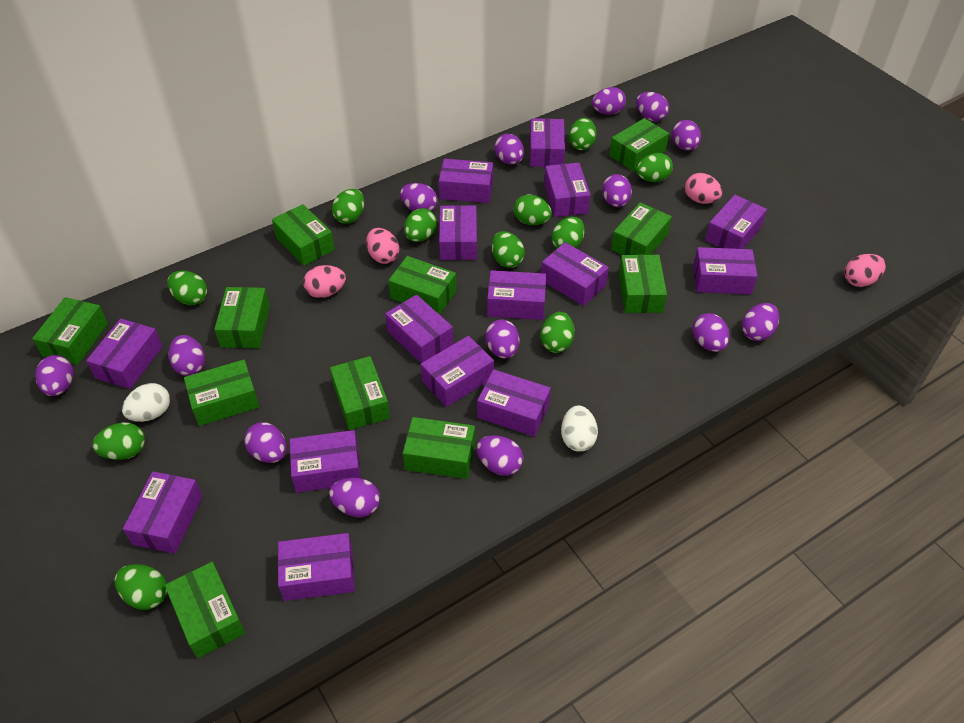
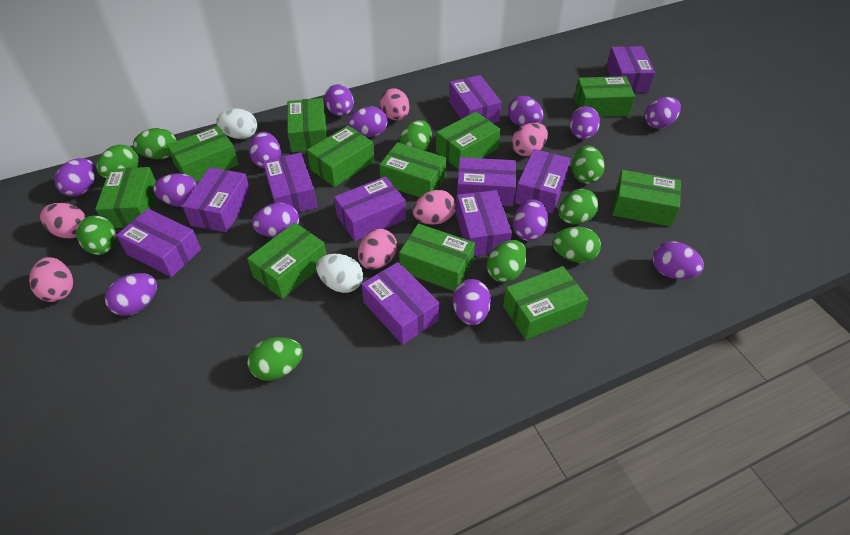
green egg: 11 -> 9
pink egg: 4 -> 6
purple box: 15 -> 10
purple egg: 14 -> 13

